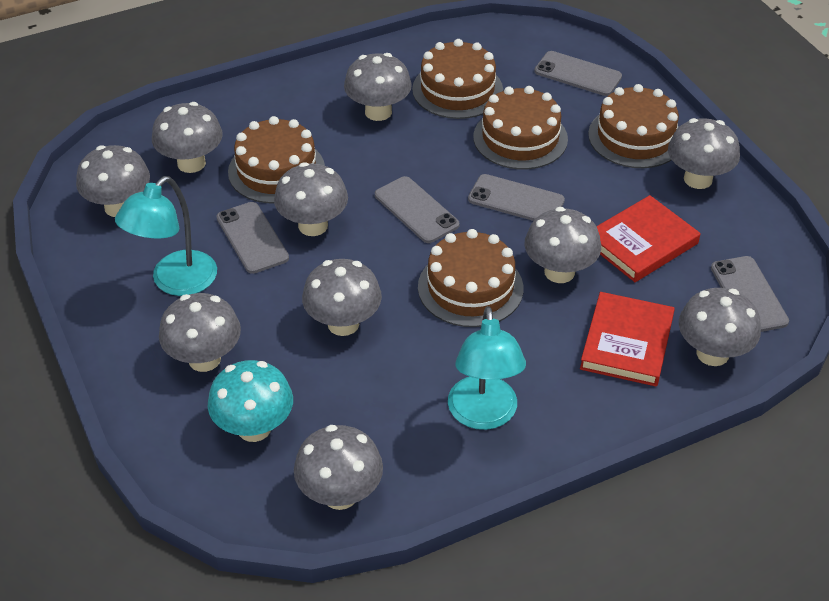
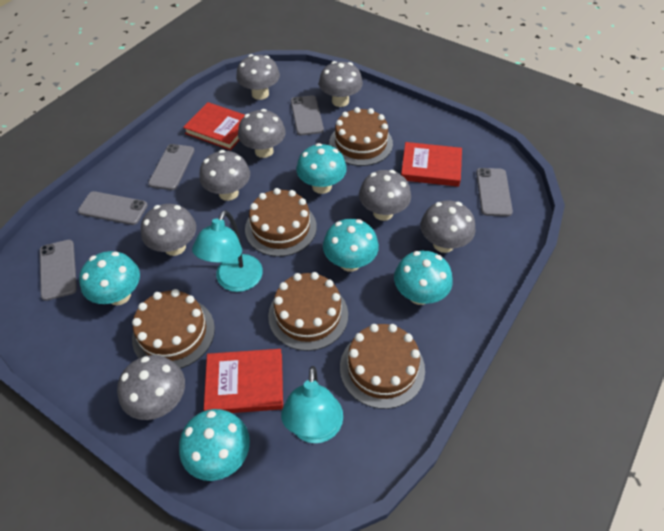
grey mushroom: 10 -> 8
red book: 2 -> 3
turquoise mushroom: 1 -> 5

